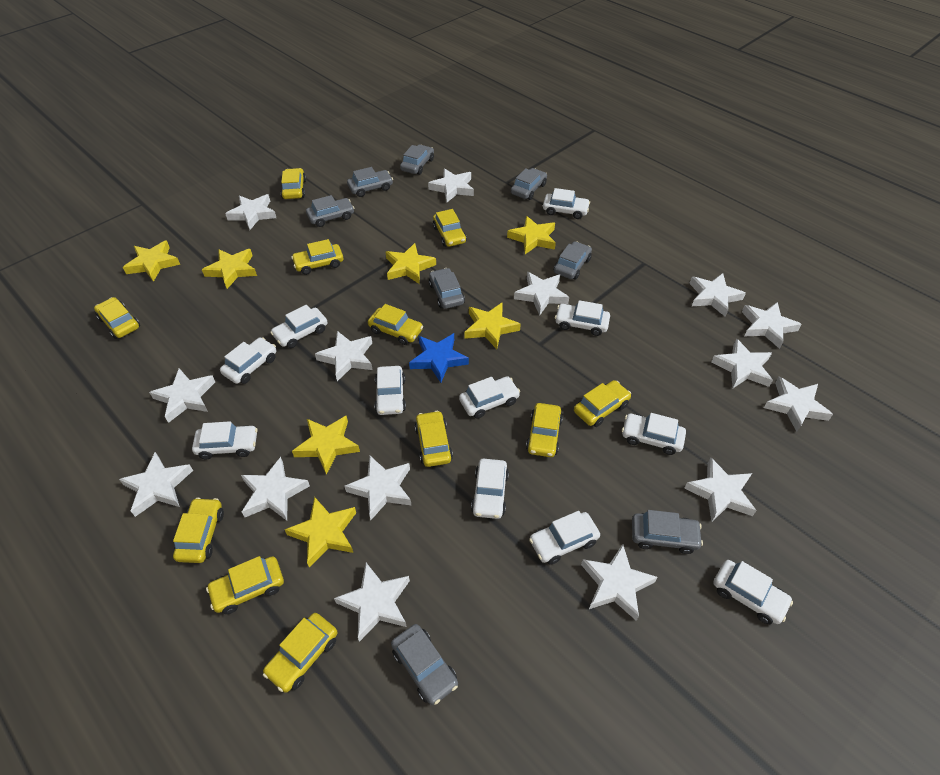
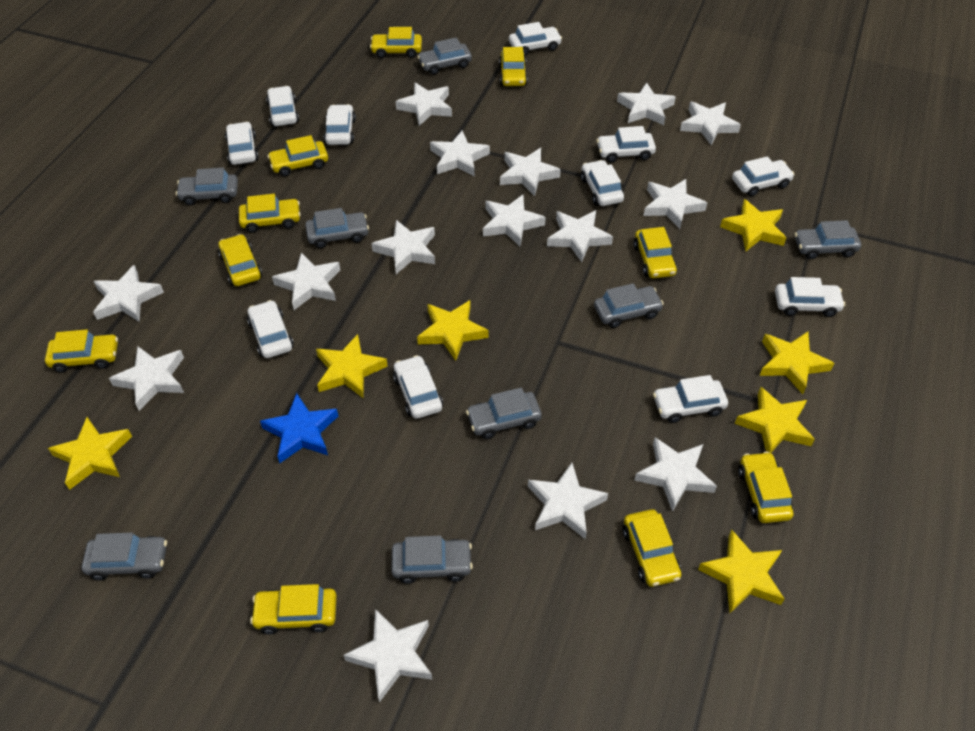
yellow car: 11 -> 10

